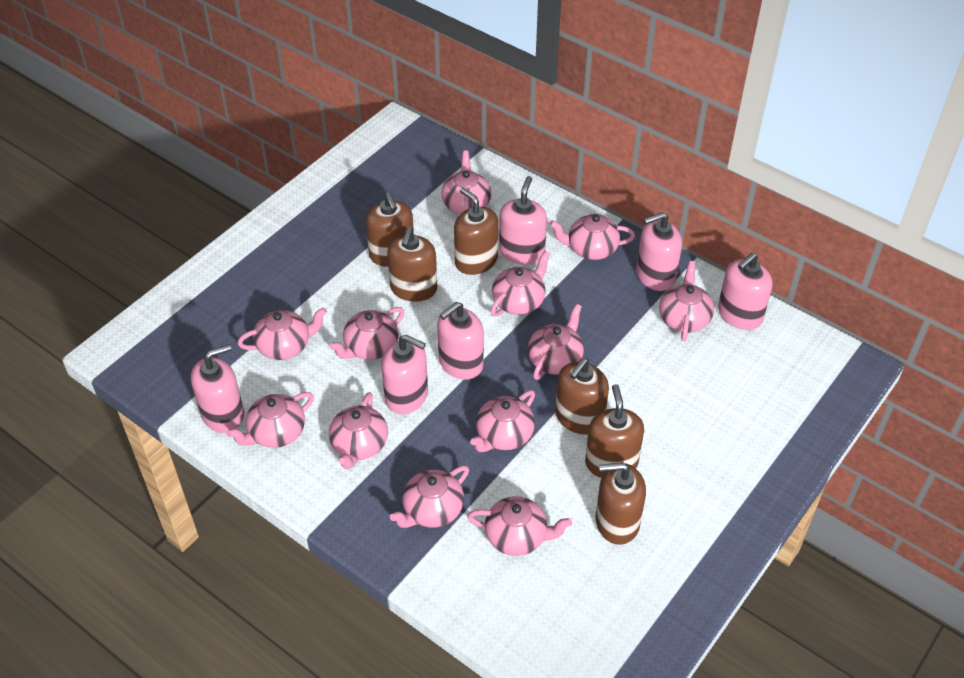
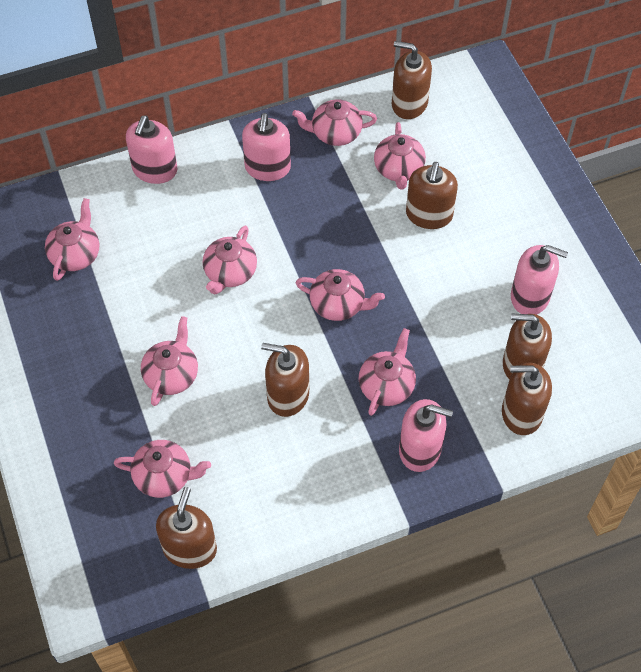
pink soap dispenser: 6 -> 4
pink teapot: 12 -> 8

